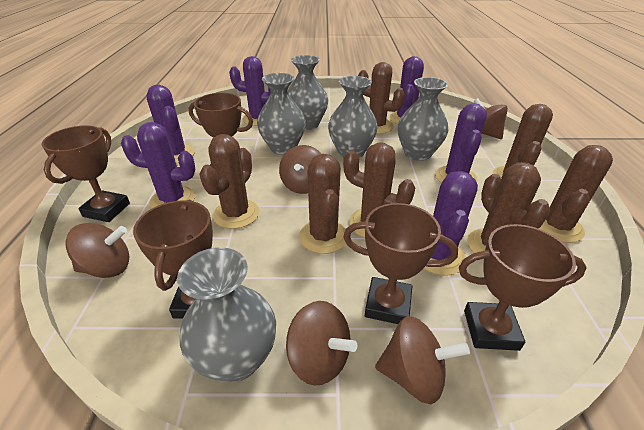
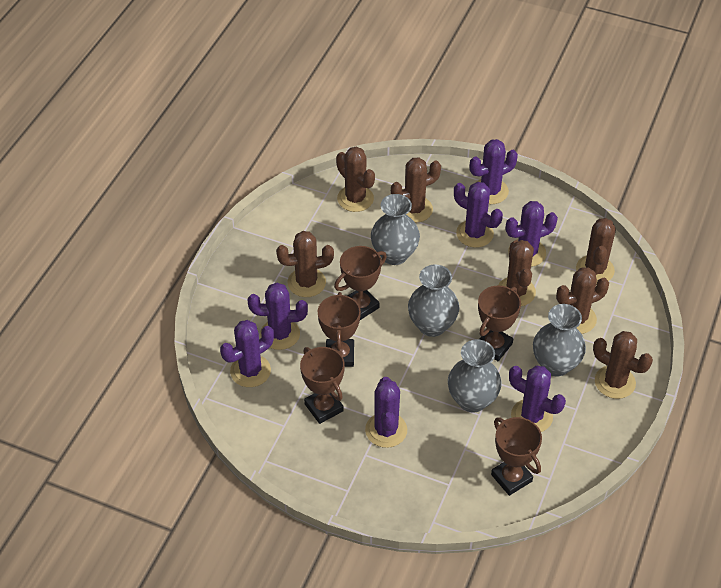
brown spinning top: 5 -> 0
grey vase: 5 -> 4
purple cactus: 6 -> 7

